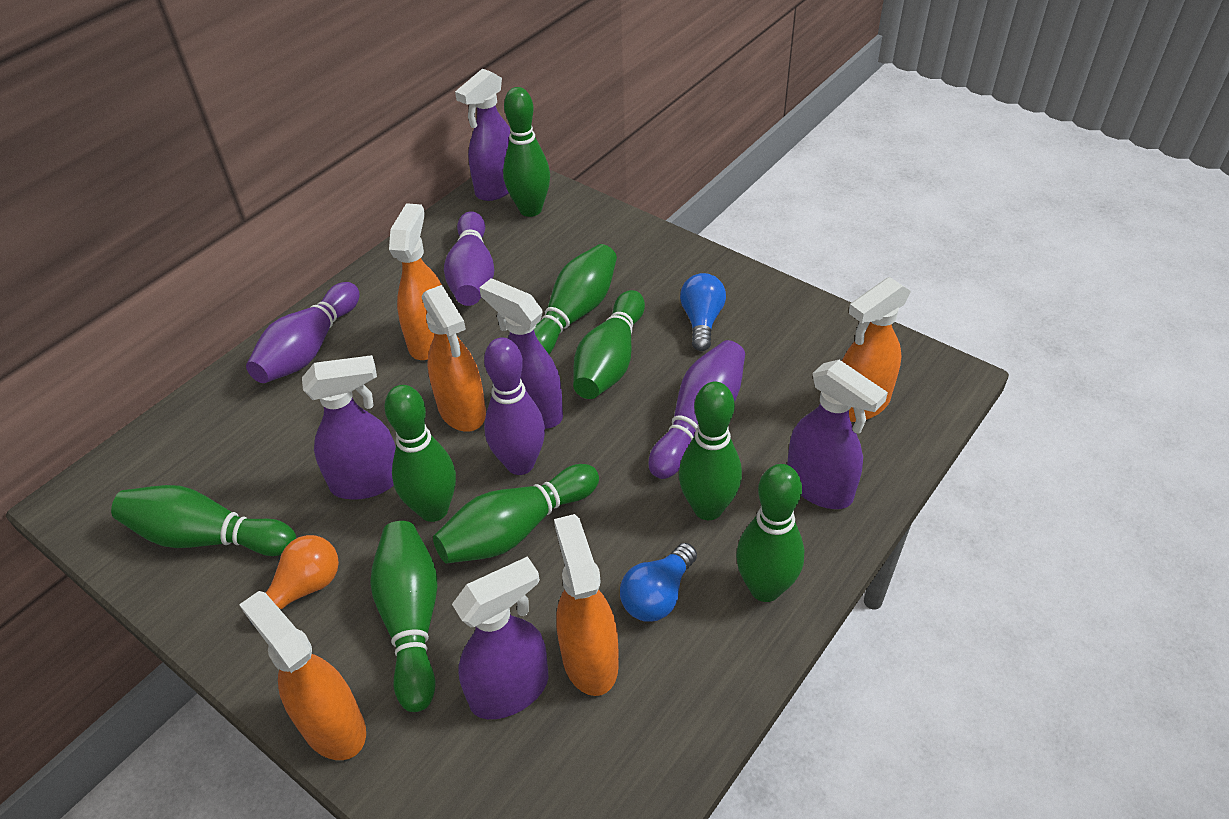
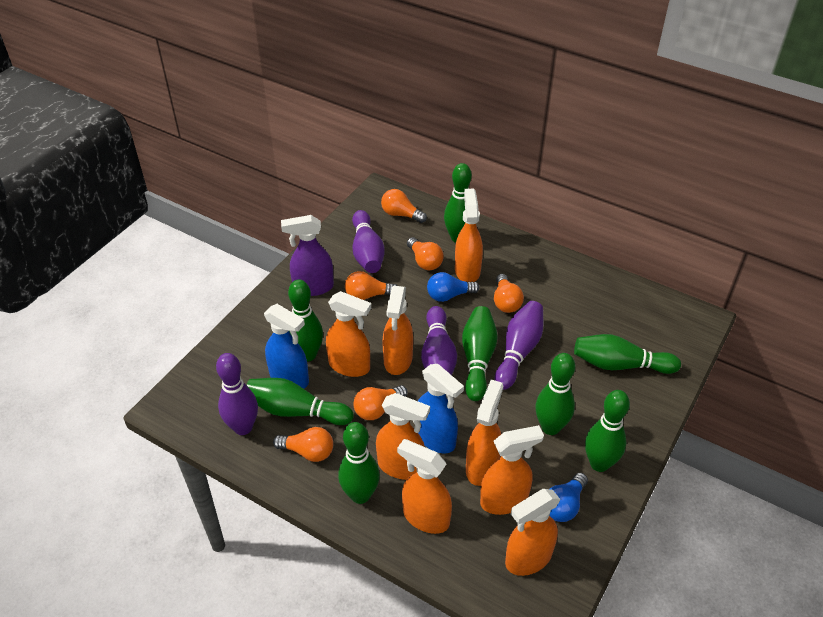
blue spray bottle: 0 -> 2
green bowling pin: 9 -> 8
orange light bulb: 1 -> 6
orange spray bottle: 5 -> 8
purple spray bottle: 5 -> 1

